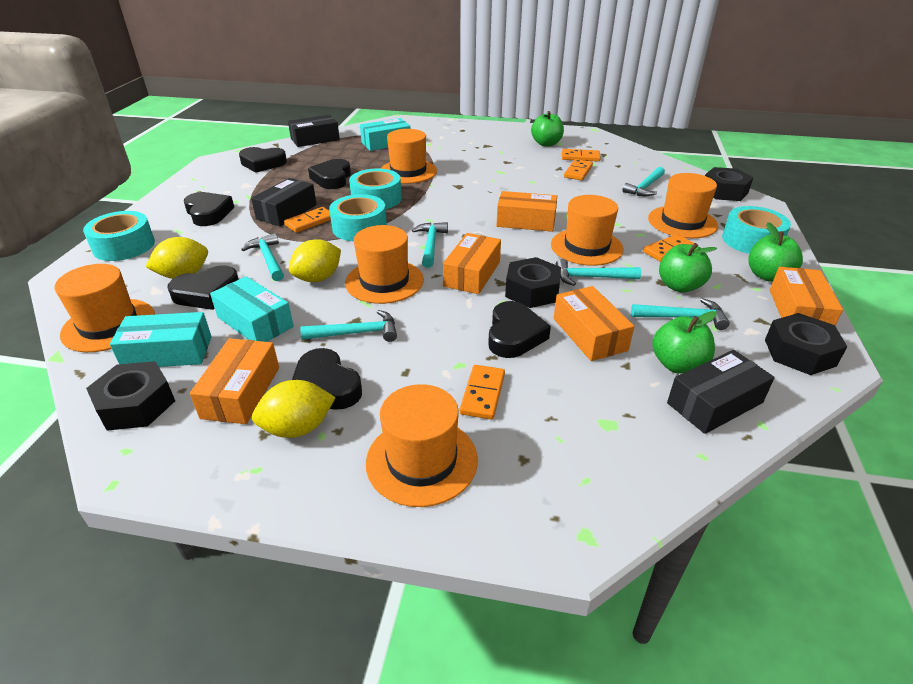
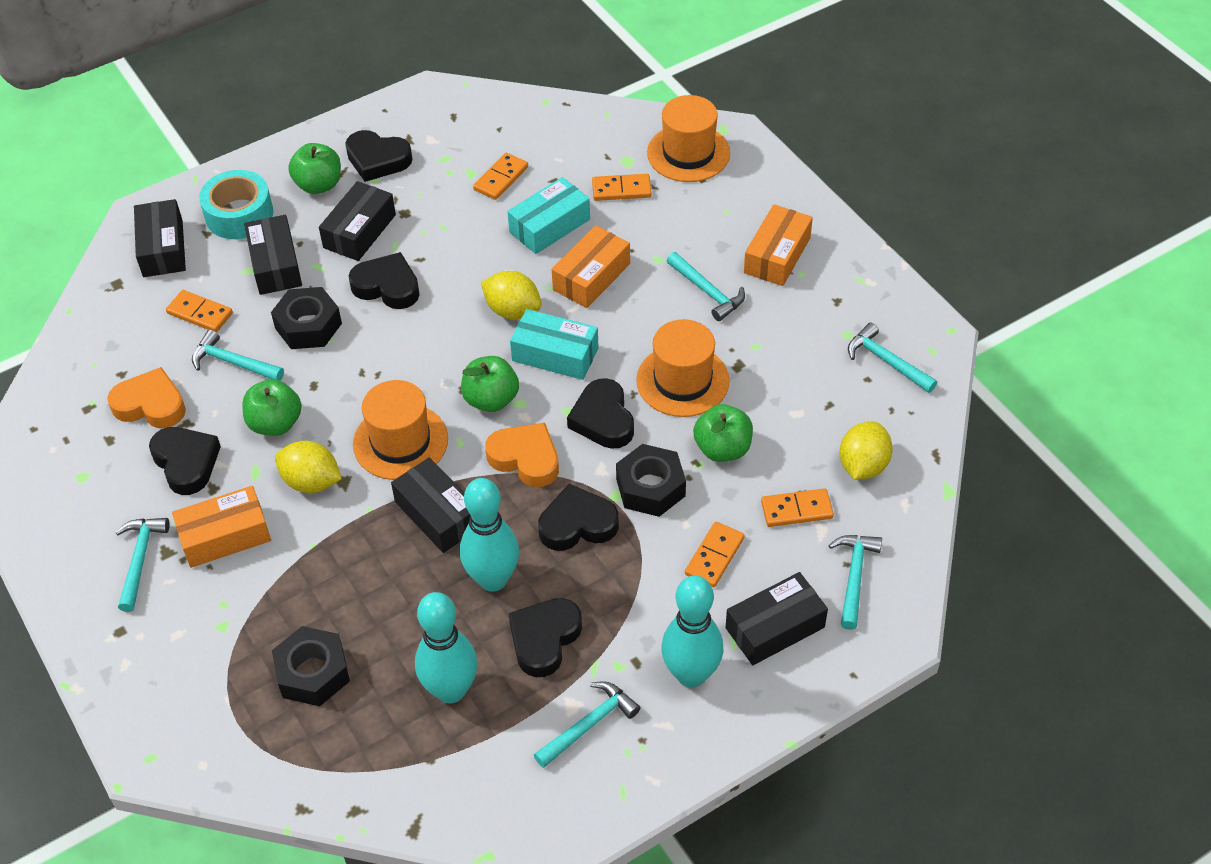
black box: 3 -> 5
black nut: 4 -> 3
orange box: 5 -> 3
orange hat: 6 -> 3
orange heart: 0 -> 2
turquoise bowling pin: 0 -> 3
turquoise box: 3 -> 2
turquoise tape: 4 -> 1

